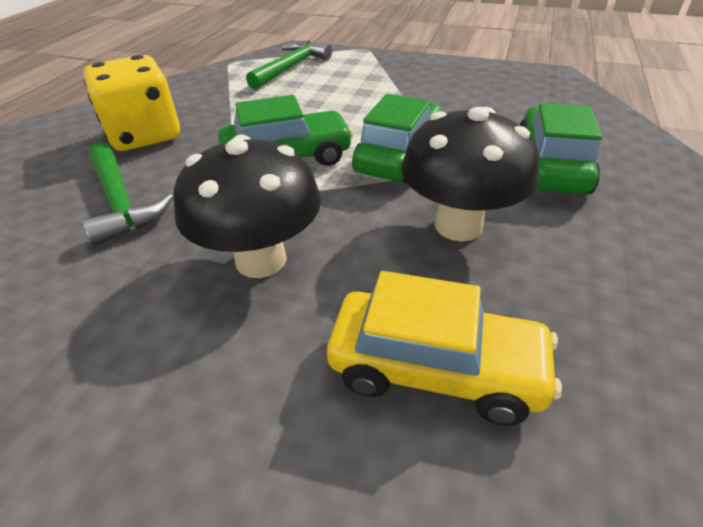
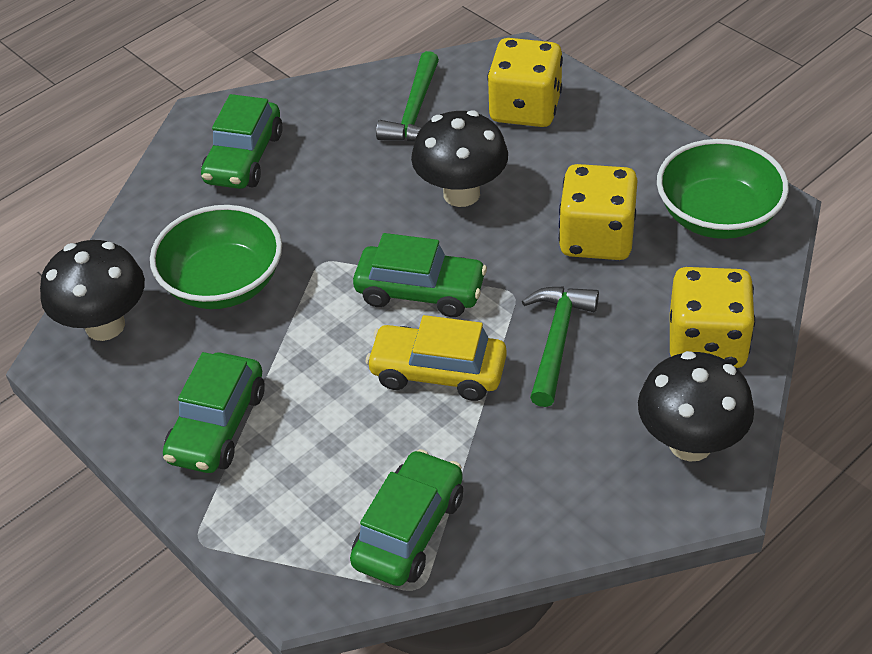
black mushroom: 2 -> 3
green bowl: 0 -> 2
green car: 3 -> 4
yellow dice: 1 -> 3

